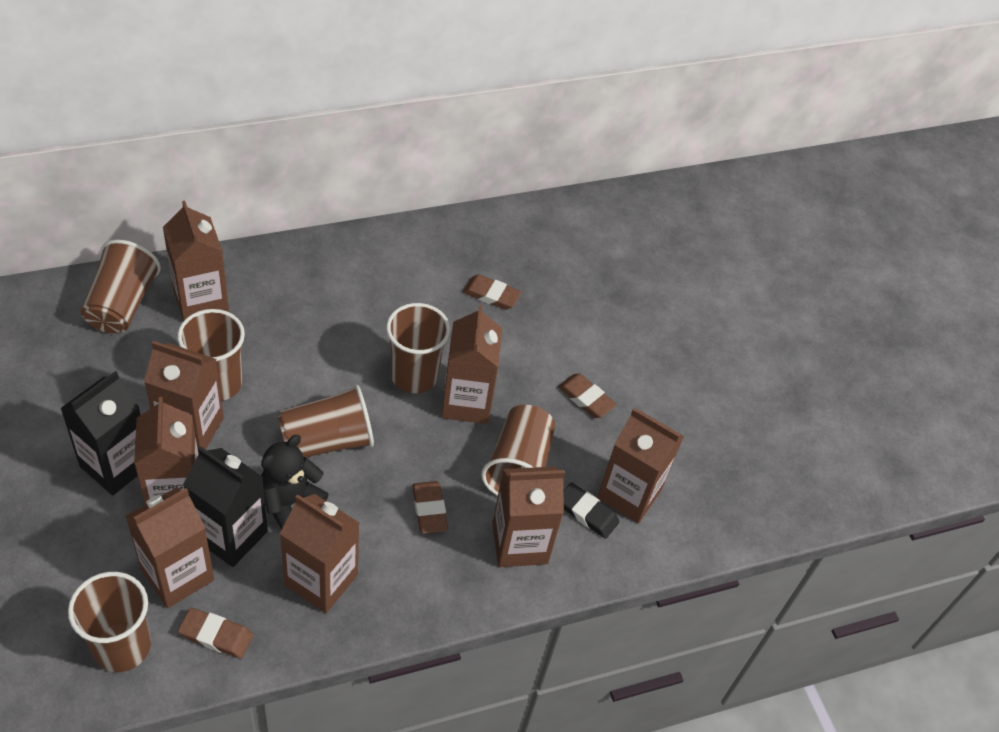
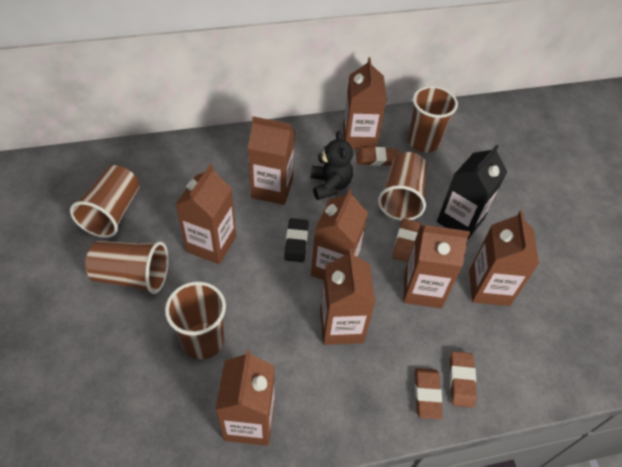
black carton: 2 -> 1
brown cup: 6 -> 5

